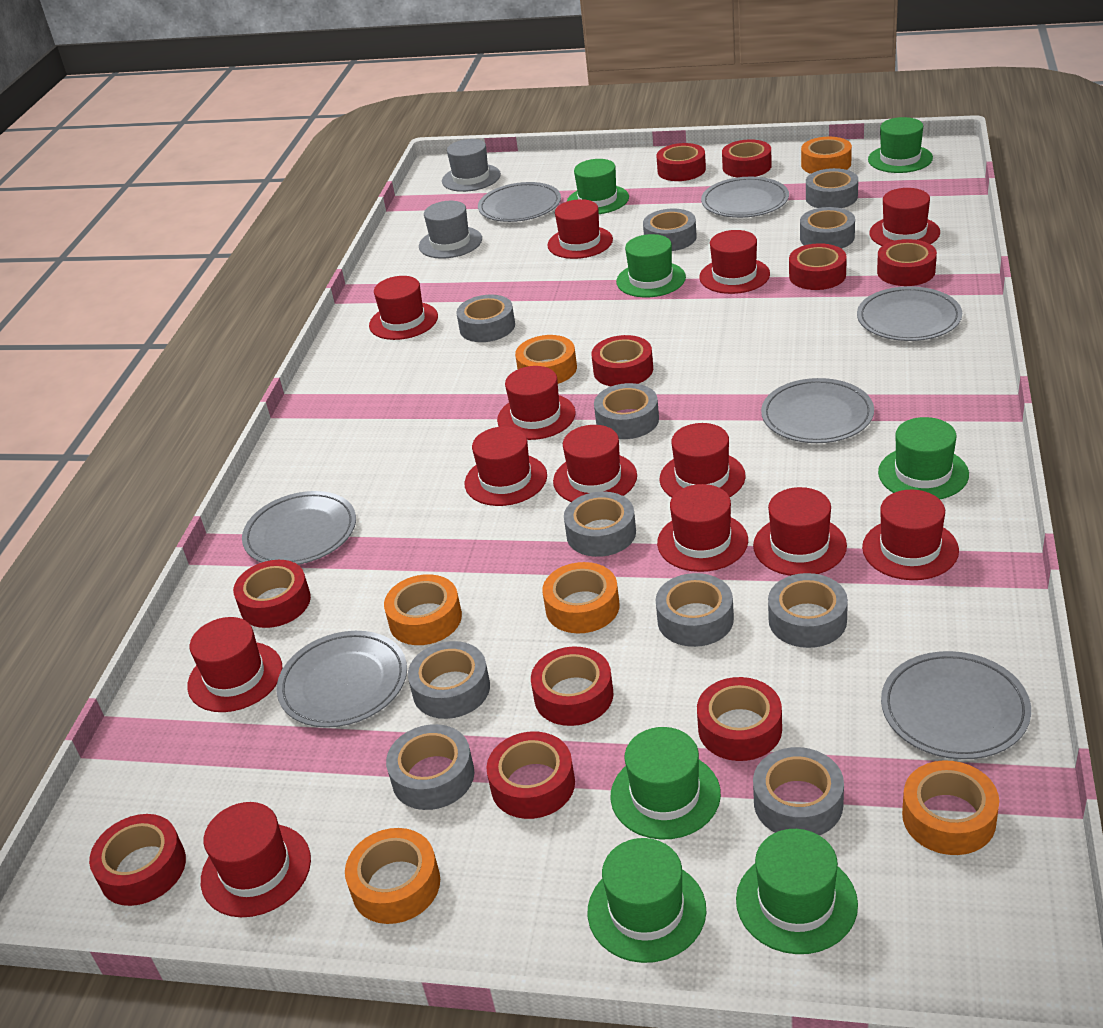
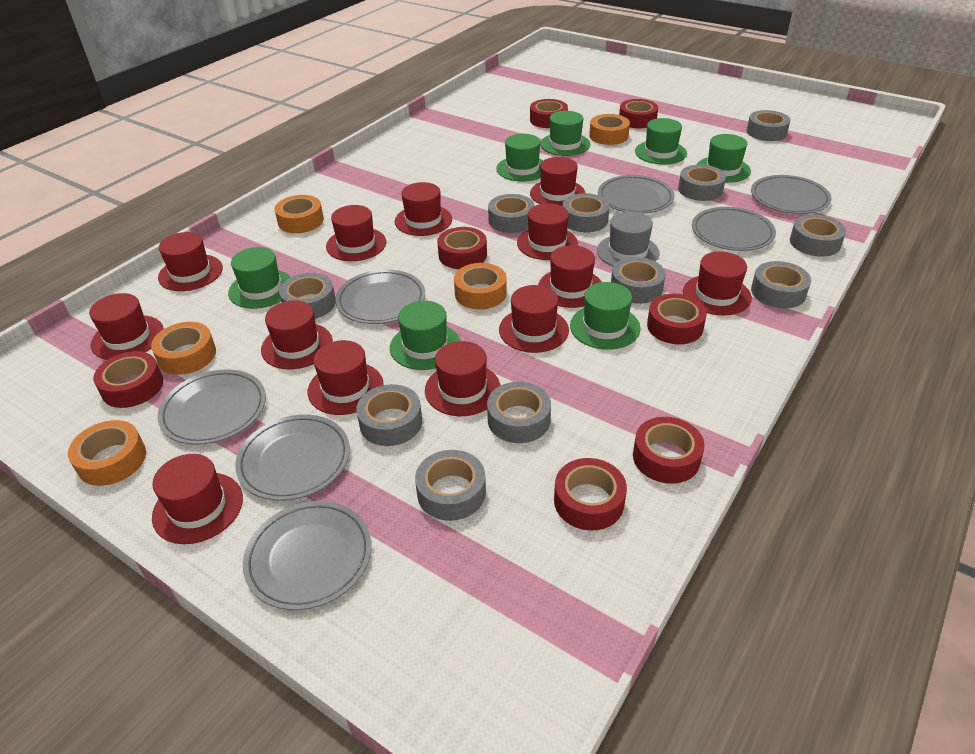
grey hat: 2 -> 1
orange tape: 6 -> 5
red tape: 10 -> 7

